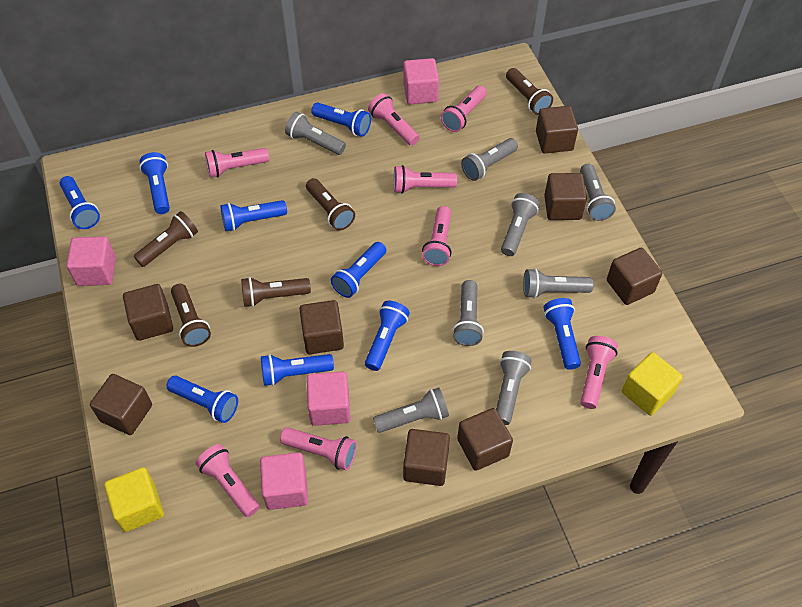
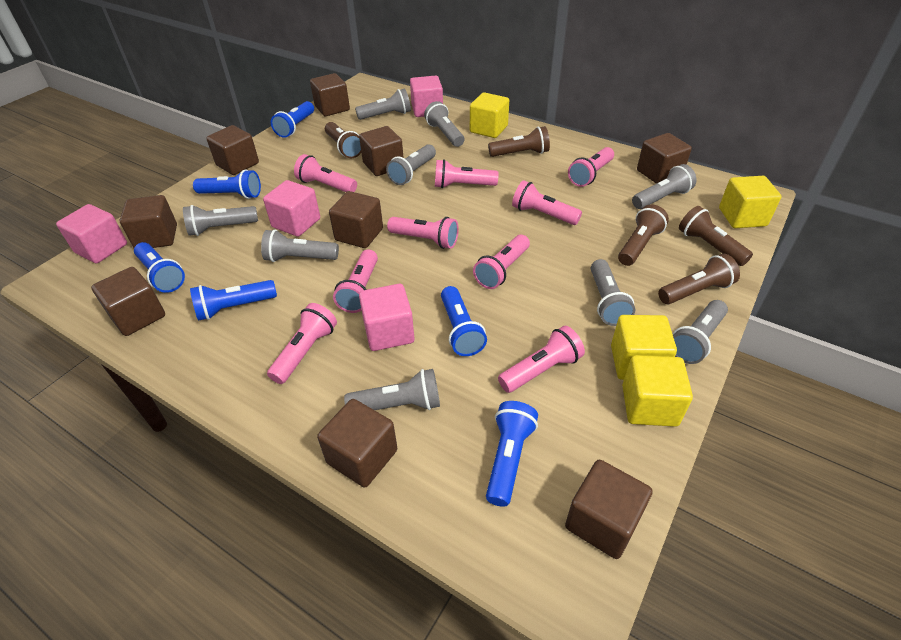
blue flashlight: 9 -> 6
brown cube: 8 -> 9
grey flashlight: 8 -> 9
pink flashlight: 8 -> 9
yellow cube: 2 -> 4

